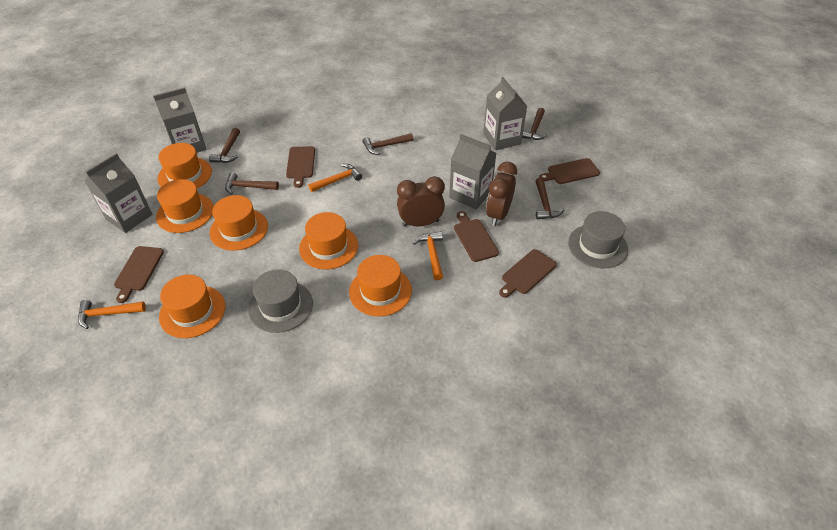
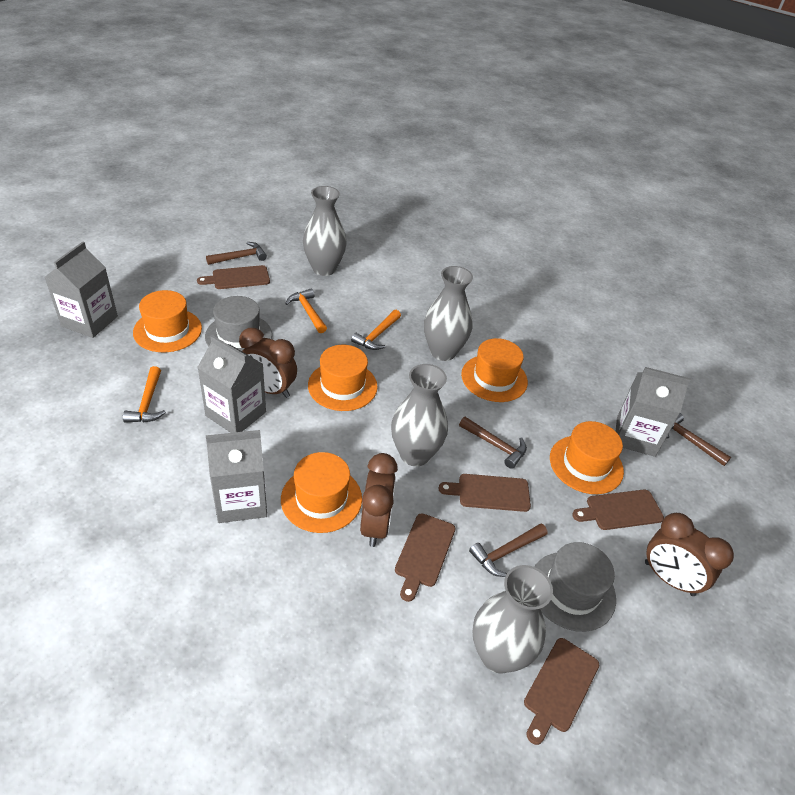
brown clock: 2 -> 3
brown hammer: 5 -> 4
grey vase: 0 -> 4
orange hat: 6 -> 5

